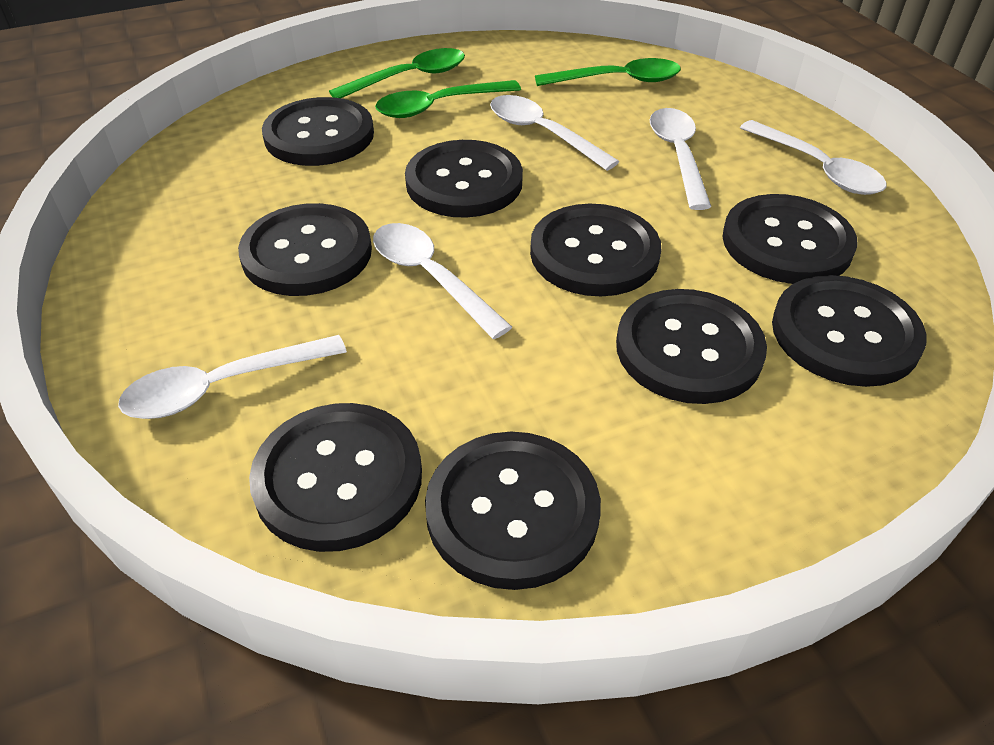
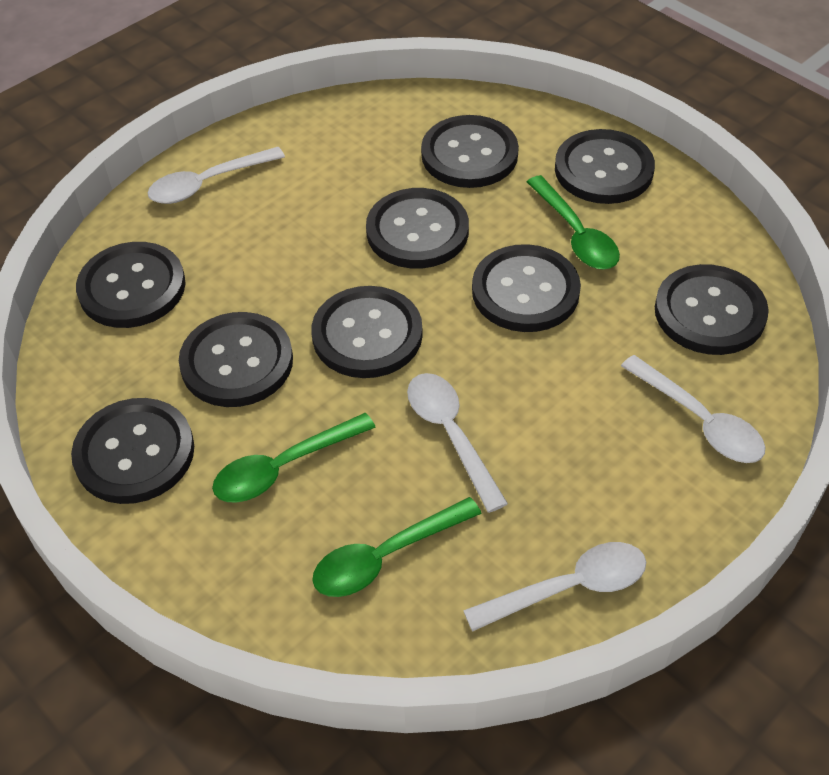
white spoon: 5 -> 4

